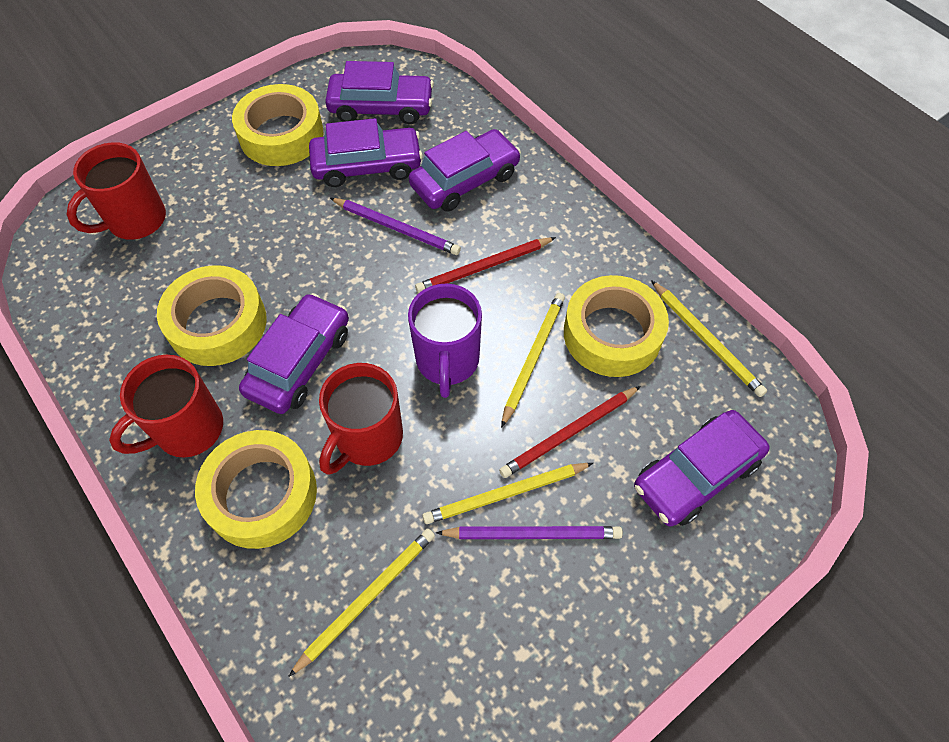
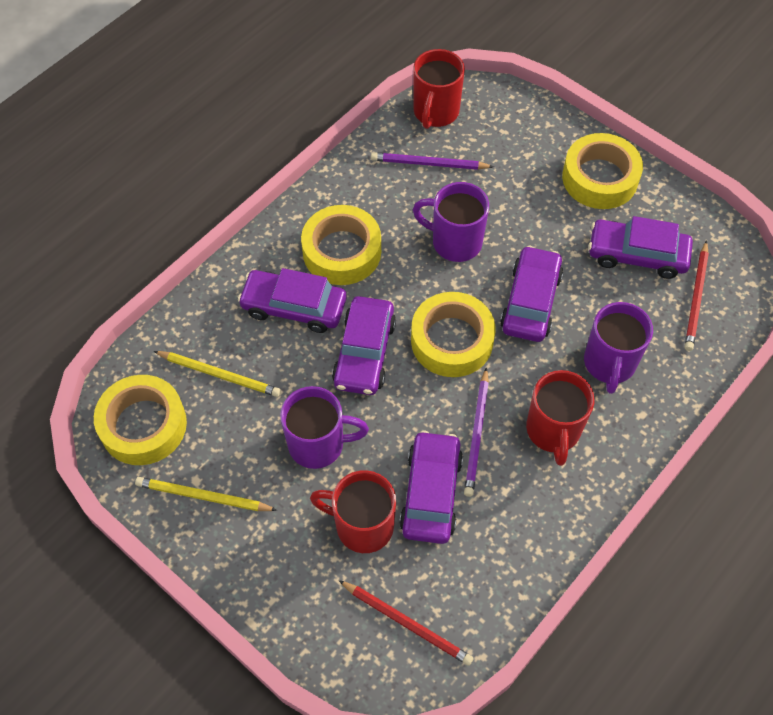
purple mug: 1 -> 3
yellow pencil: 4 -> 2

